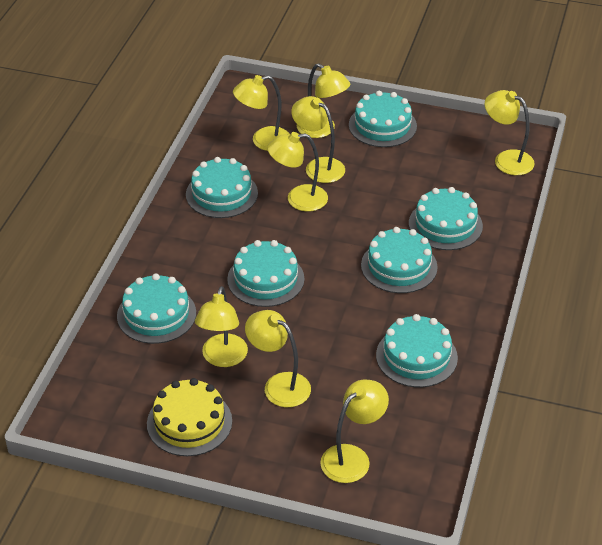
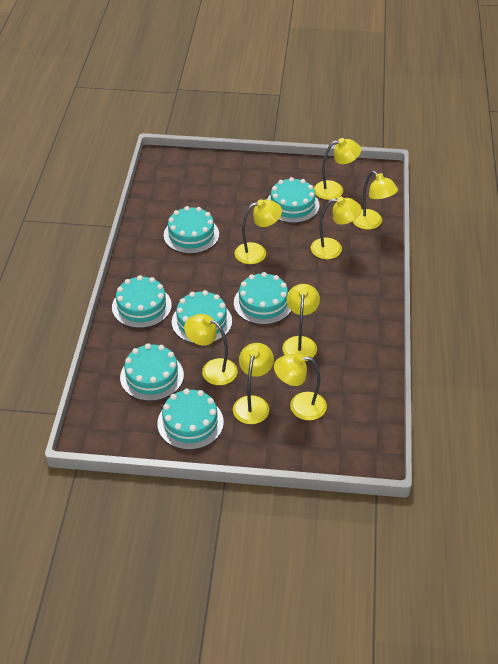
yellow cake: 1 -> 0

